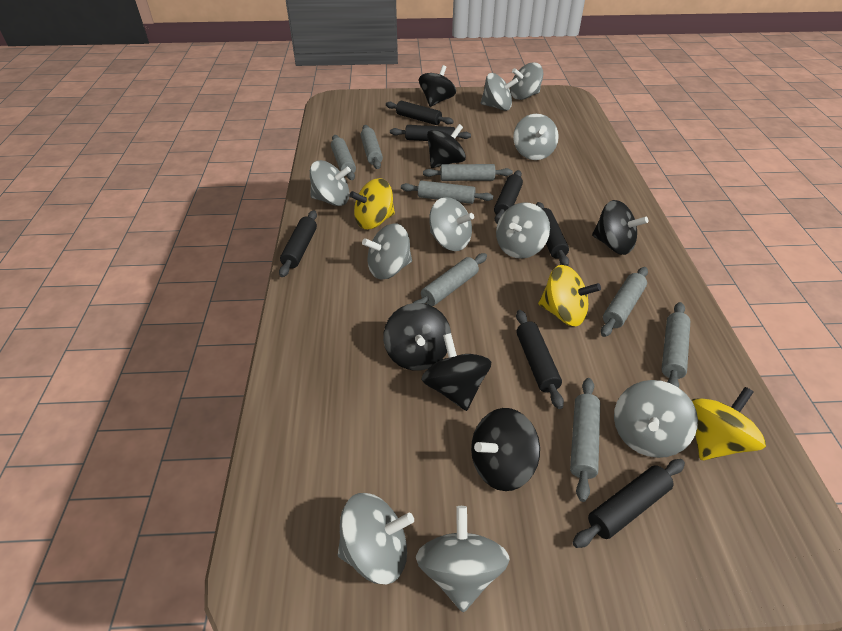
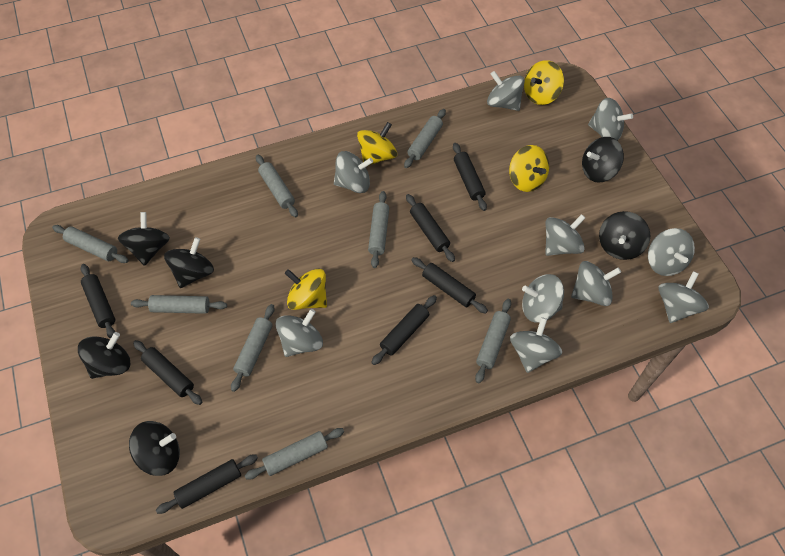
yellow spinning top: 3 -> 4

